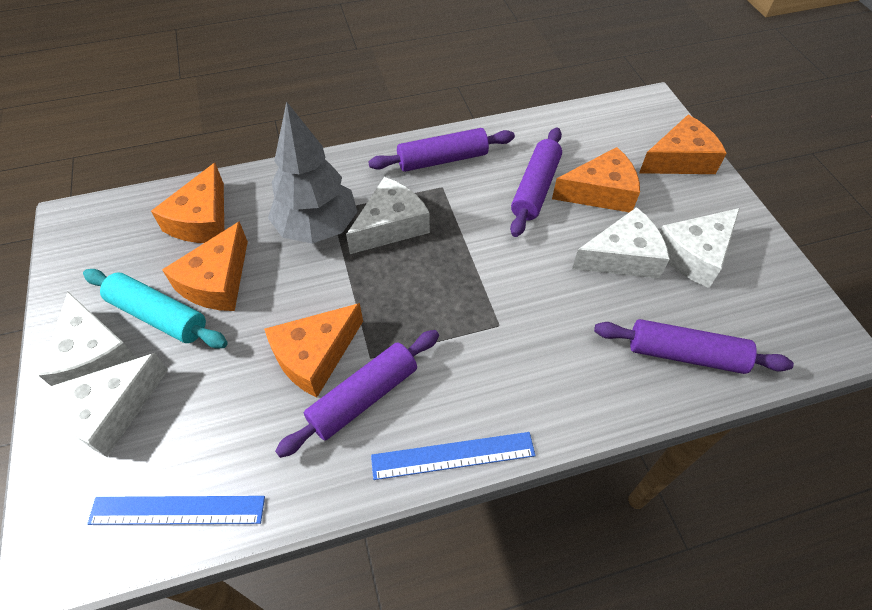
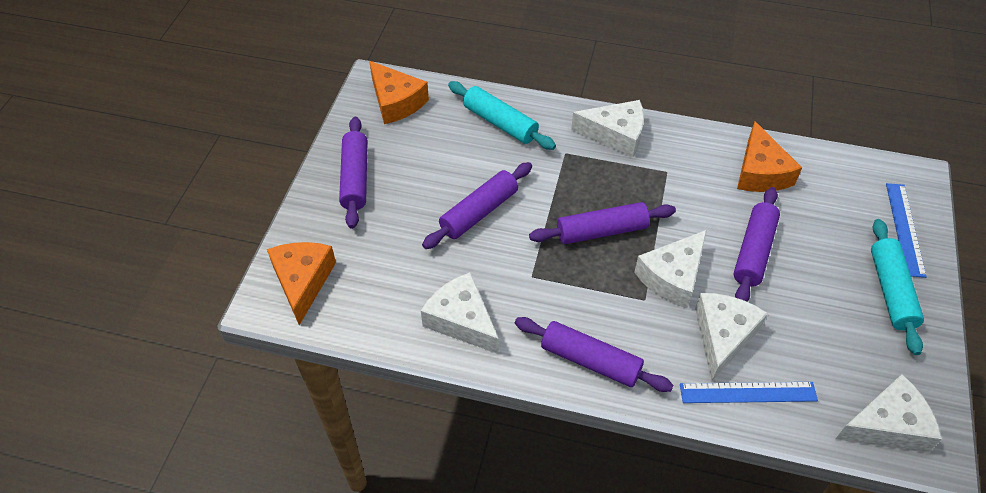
grey tree: 1 -> 0
orange cheese: 5 -> 3
purple rolling pin: 4 -> 5
turquoise rolling pin: 1 -> 2

